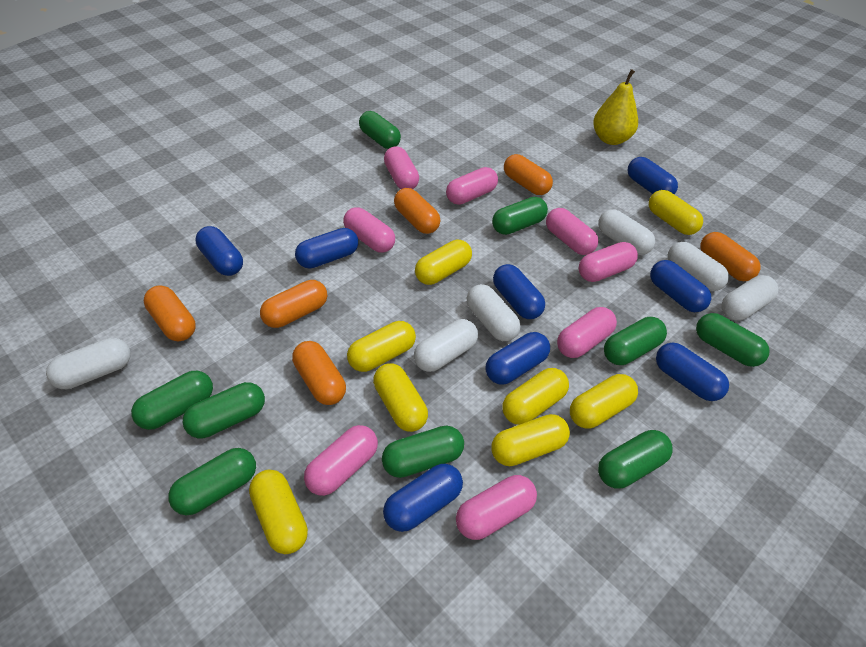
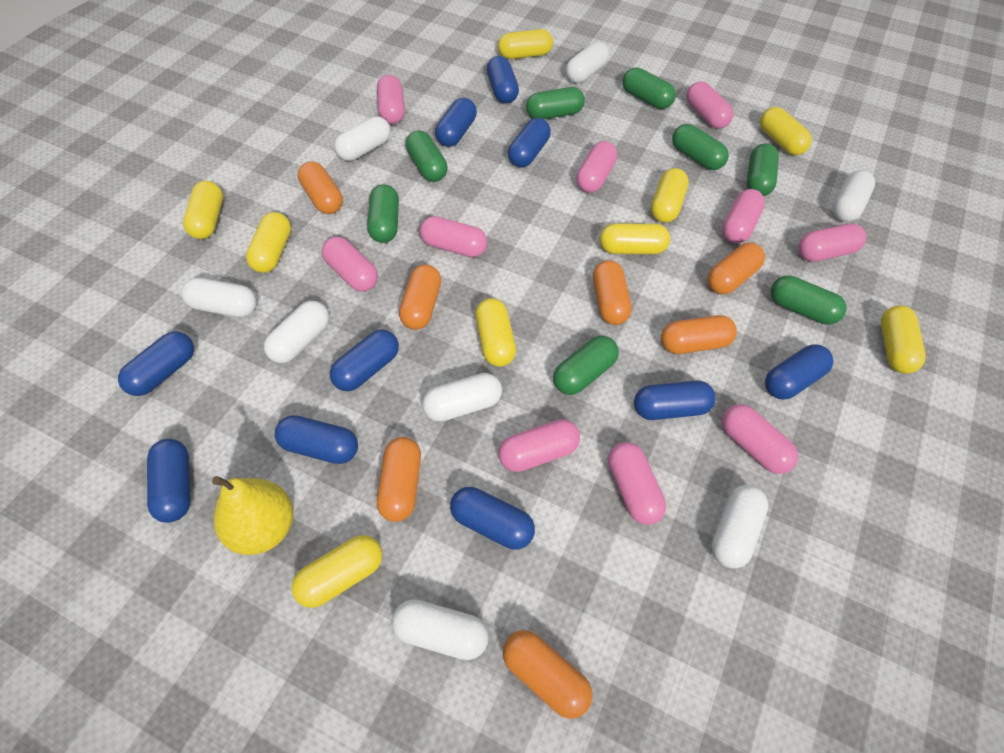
blue capsule: 8 -> 10
green capsule: 9 -> 8
orange capsule: 6 -> 7
pink capsule: 8 -> 10
white capsule: 6 -> 8
yellow capsule: 8 -> 9

